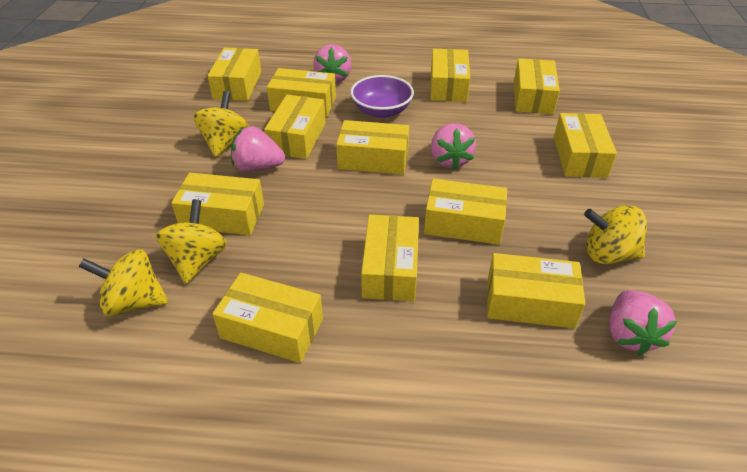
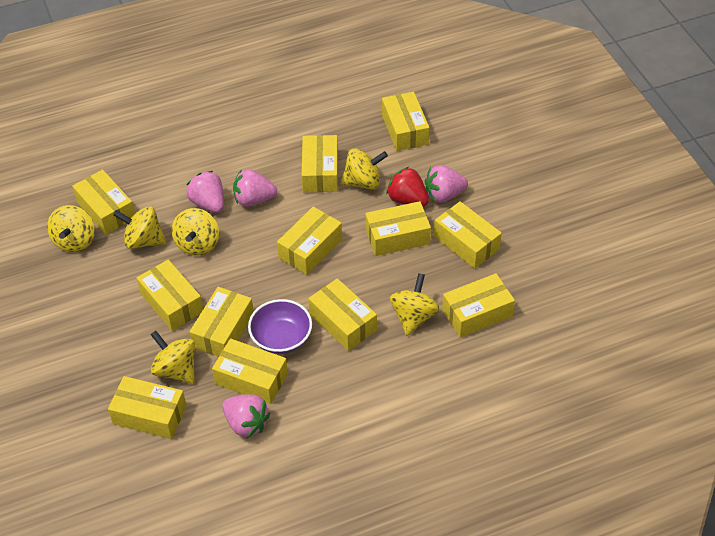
red strawberry: 0 -> 1
yellow spinning top: 4 -> 6

